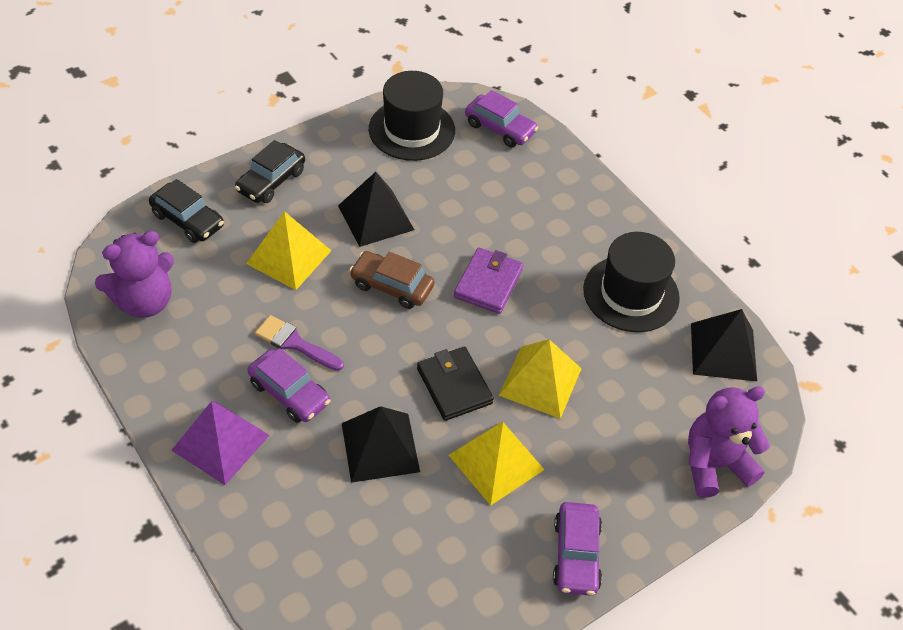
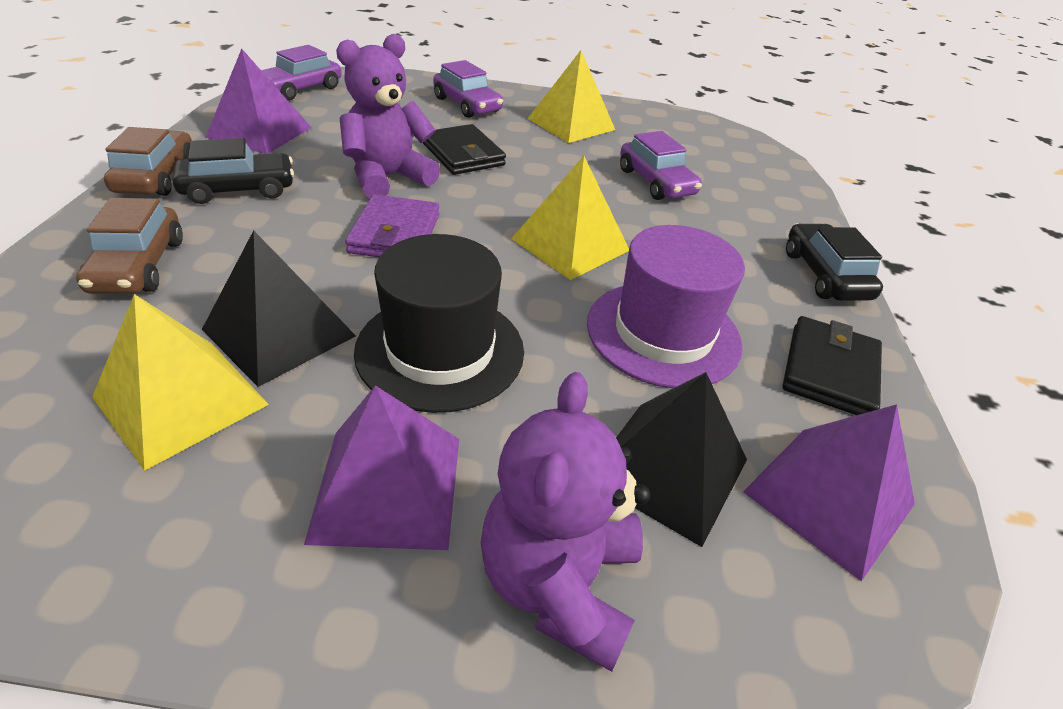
black hat: 2 -> 1
black pyramid: 3 -> 2
black wallet: 1 -> 2
brown car: 1 -> 2
purple brush: 1 -> 0
purple hat: 0 -> 1
purple pyramid: 1 -> 3

